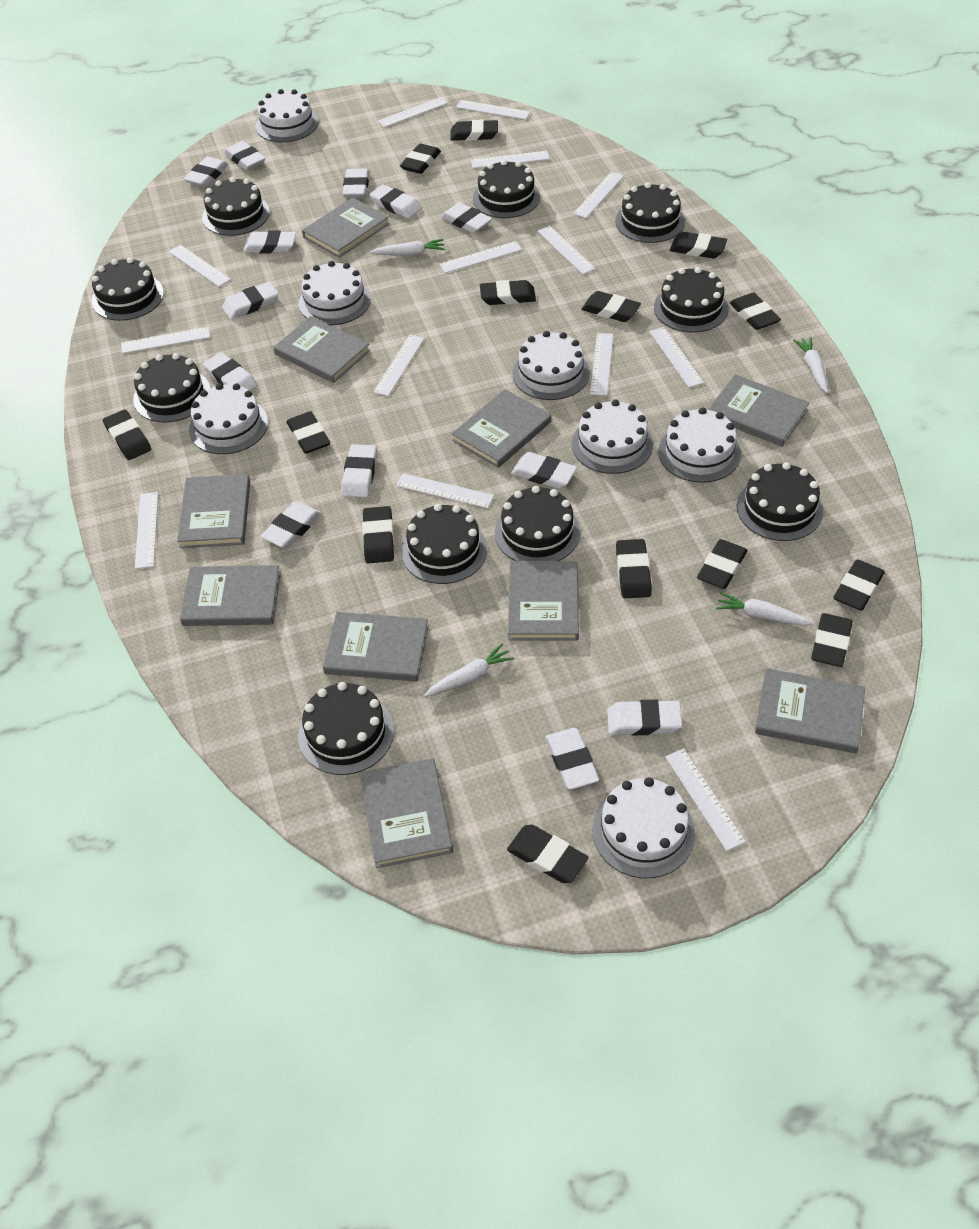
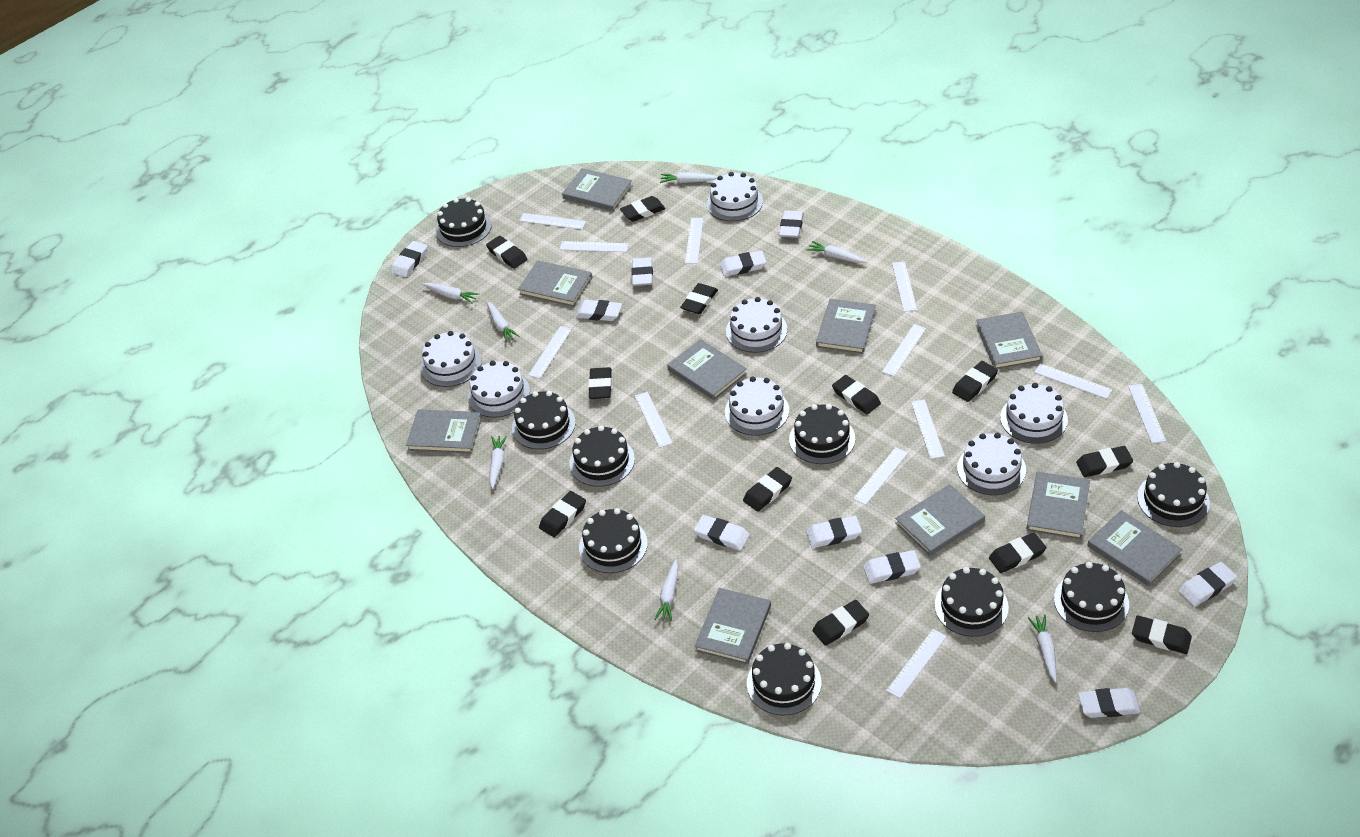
black cake: 10 -> 9
black eraser: 14 -> 12
white carrot: 4 -> 7
white eraser: 13 -> 10
white ruler: 14 -> 12

